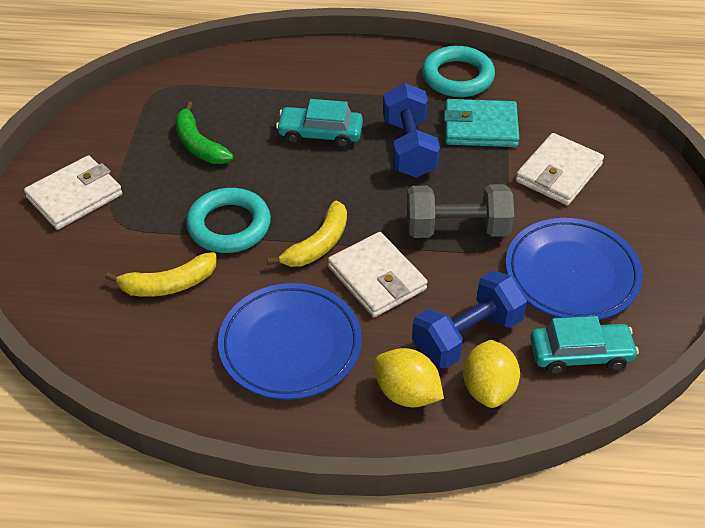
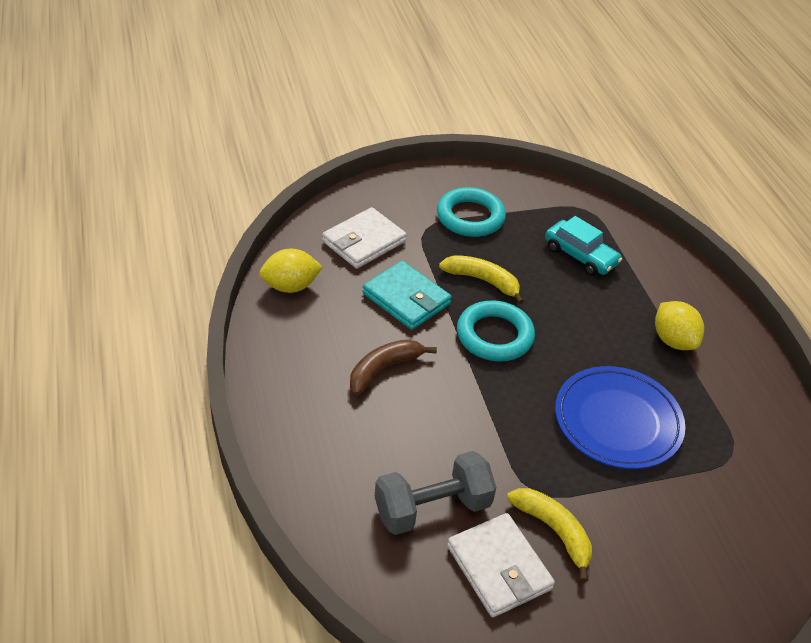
blue dumbbell: 2 -> 0
blue plate: 2 -> 1
brown banana: 0 -> 1
green banana: 1 -> 0
turquoise car: 2 -> 1
white wallet: 3 -> 2

